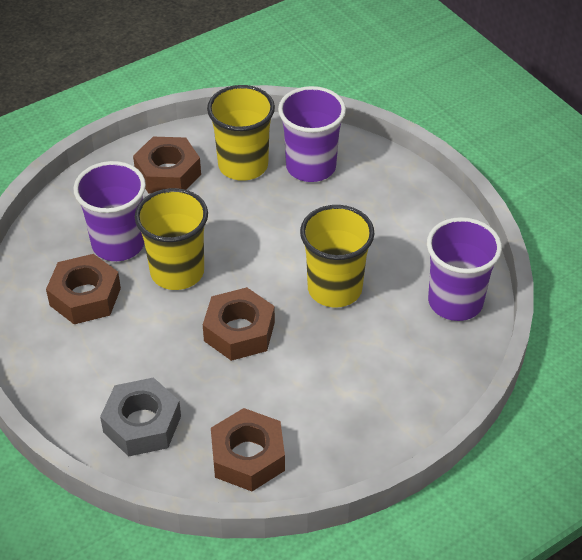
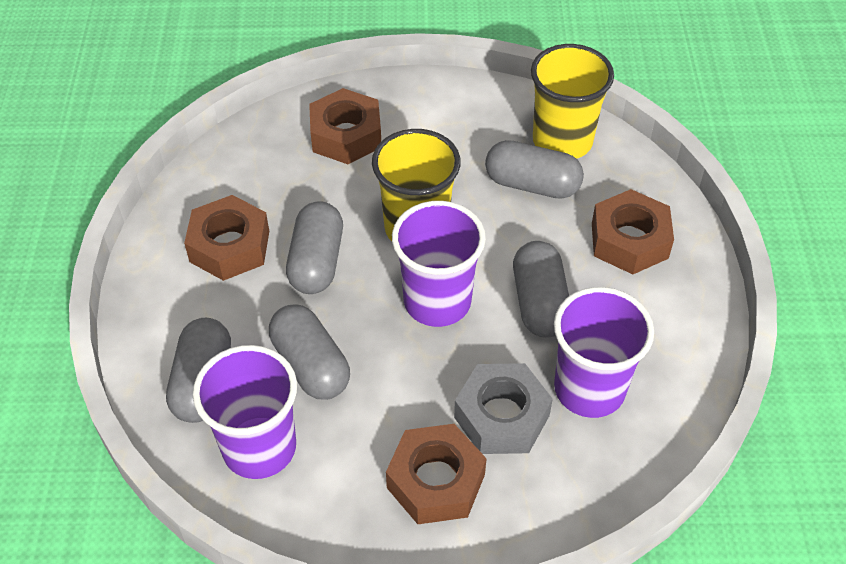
grey capsule: 0 -> 5
yellow cup: 3 -> 2

